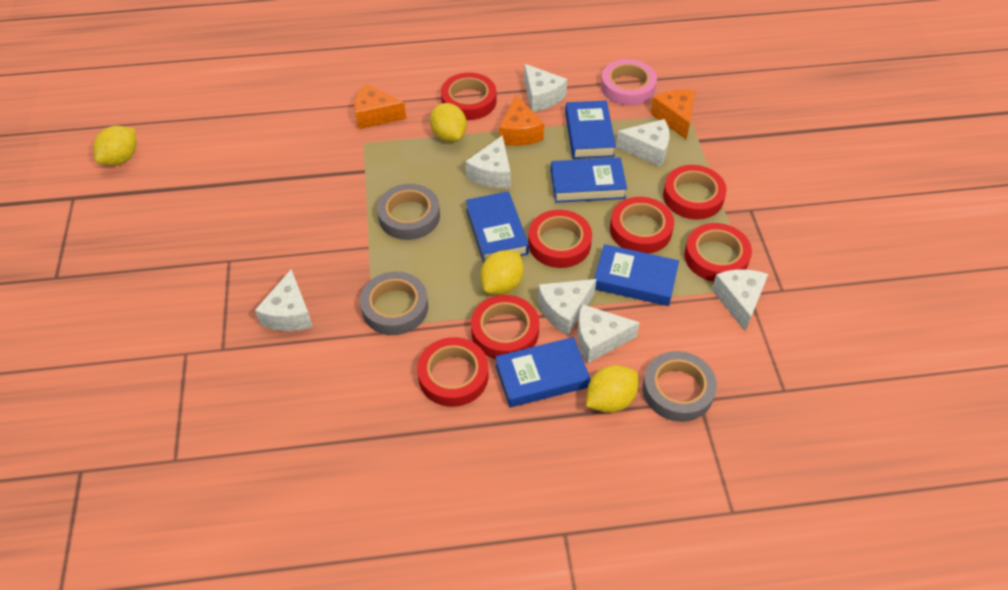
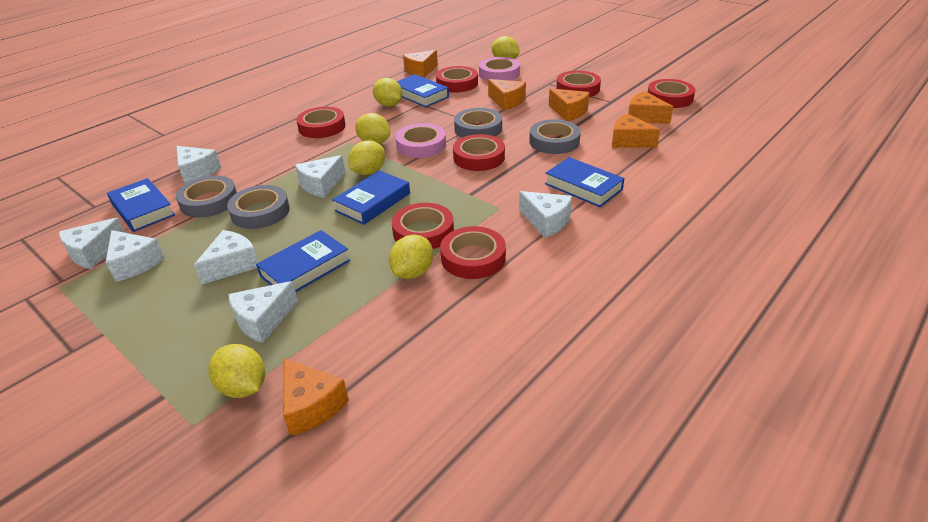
grey tape: 3 -> 4
orange cheese: 3 -> 6
pink tape: 1 -> 2
yellow lemon: 4 -> 6

